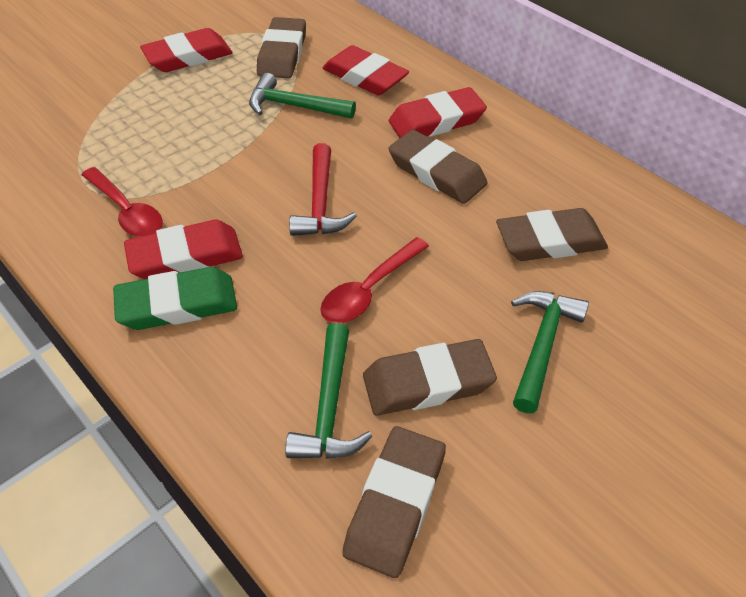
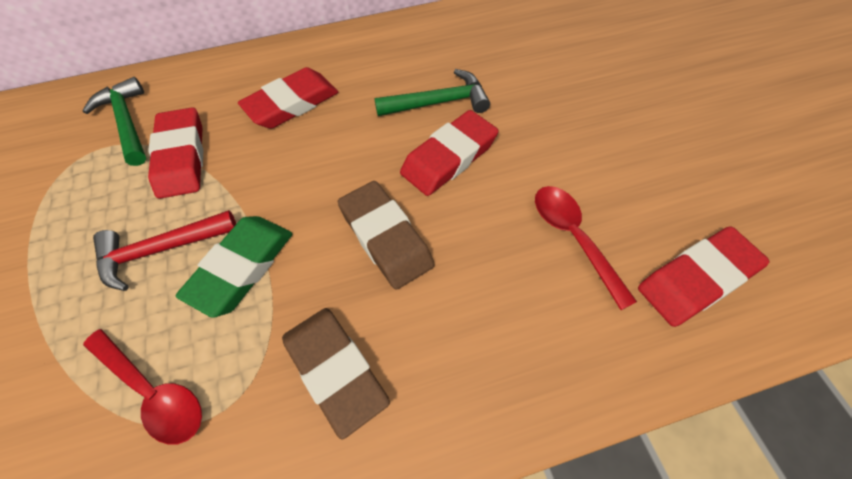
brown eraser: 5 -> 2
green hammer: 3 -> 2

